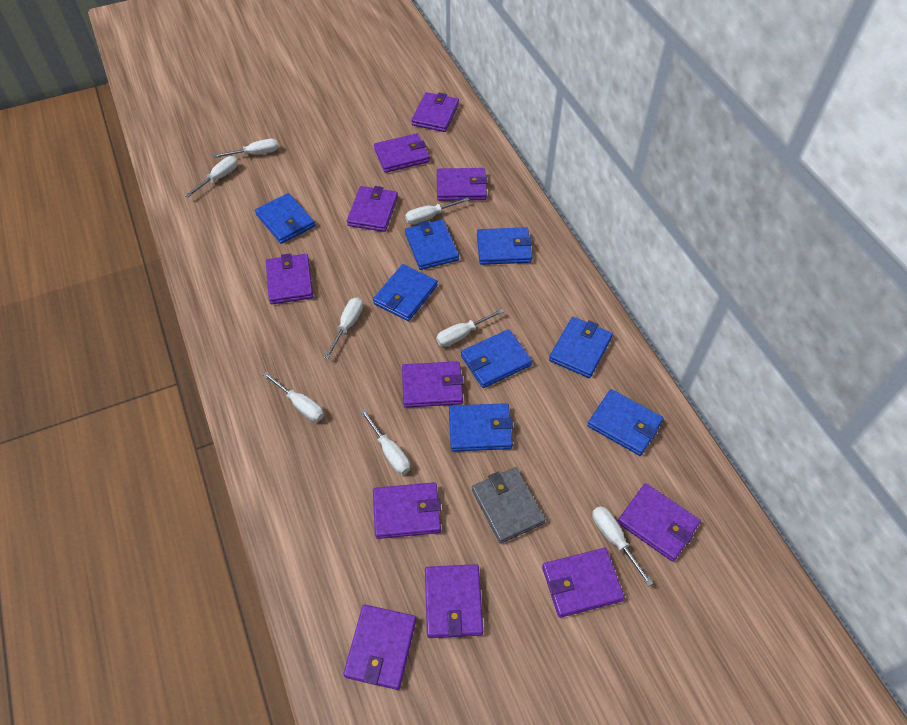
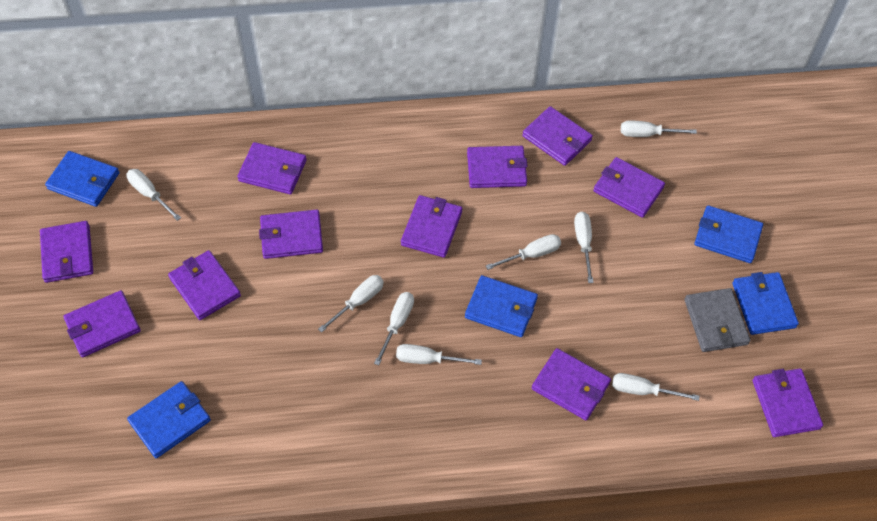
blue wallet: 8 -> 5

